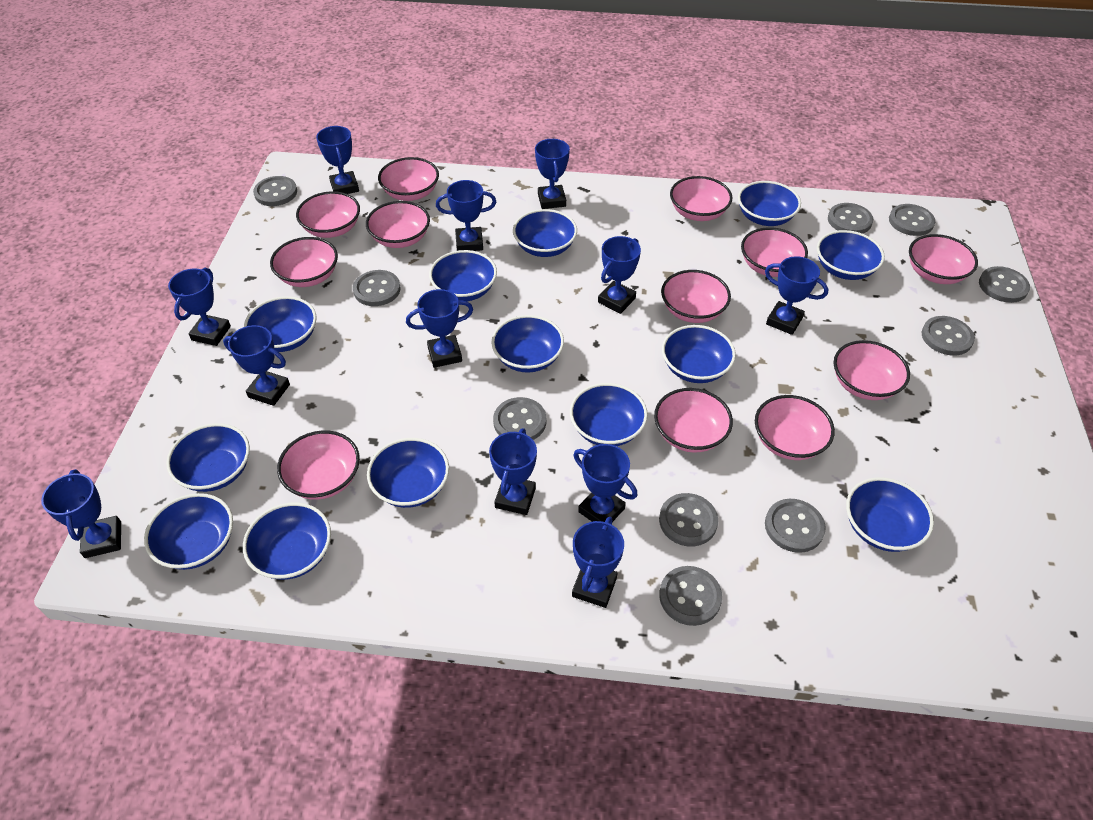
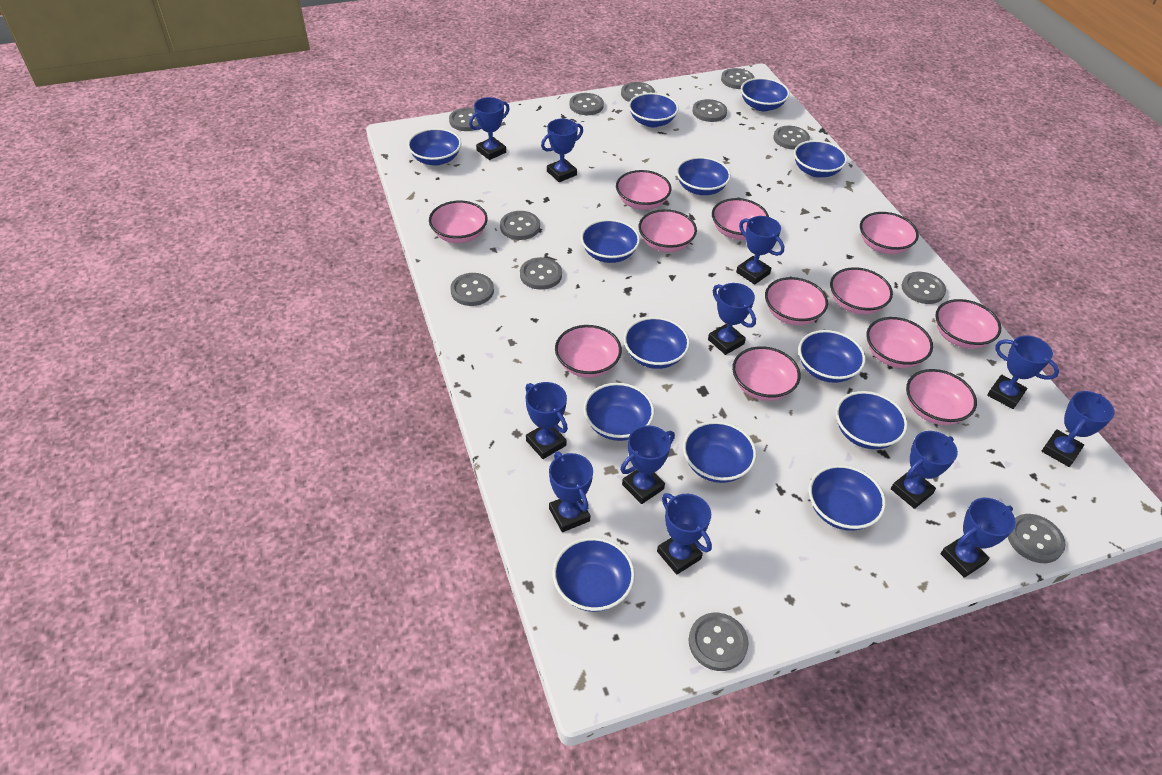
grey button: 10 -> 12

